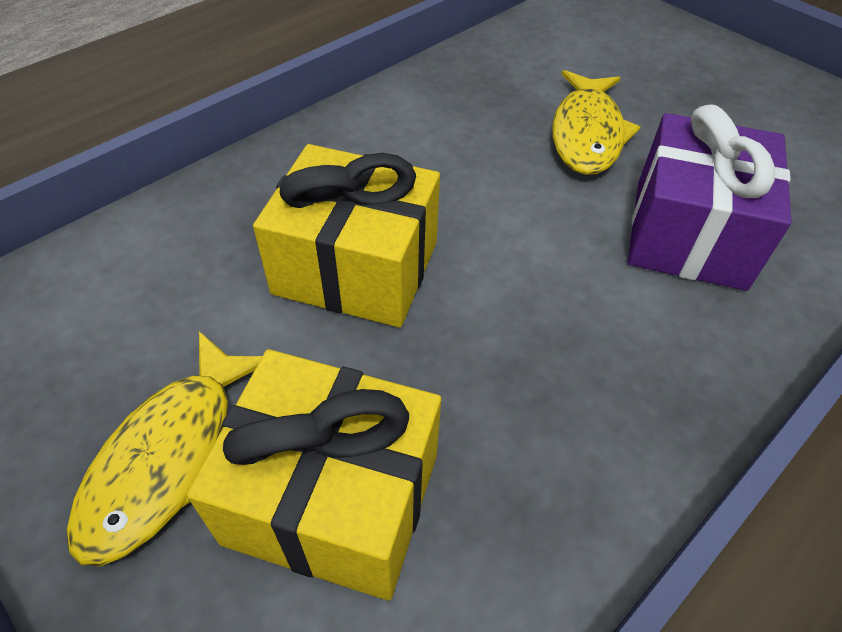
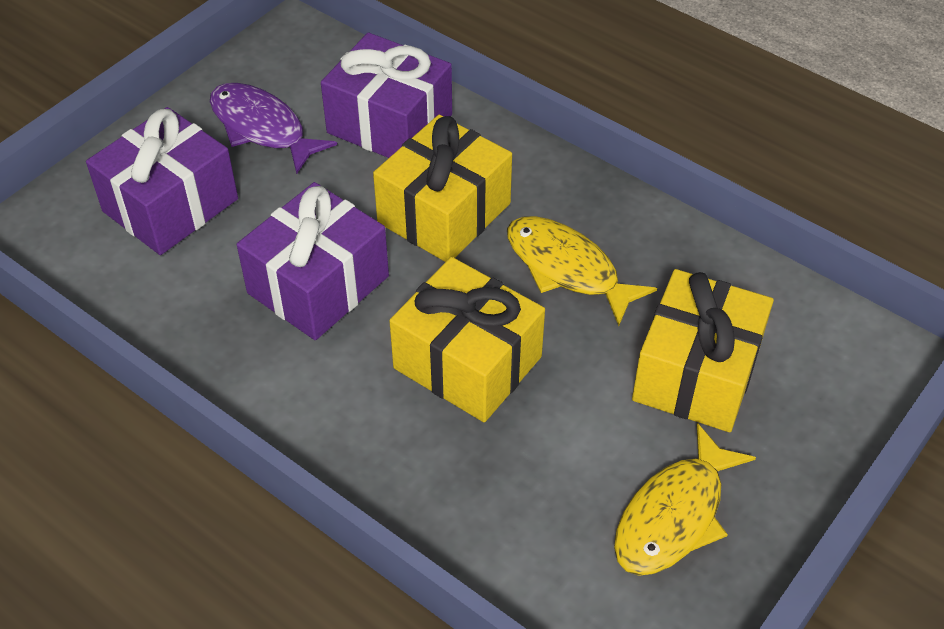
purple fish: 0 -> 1
purple gift: 1 -> 3
yellow gift: 2 -> 3

